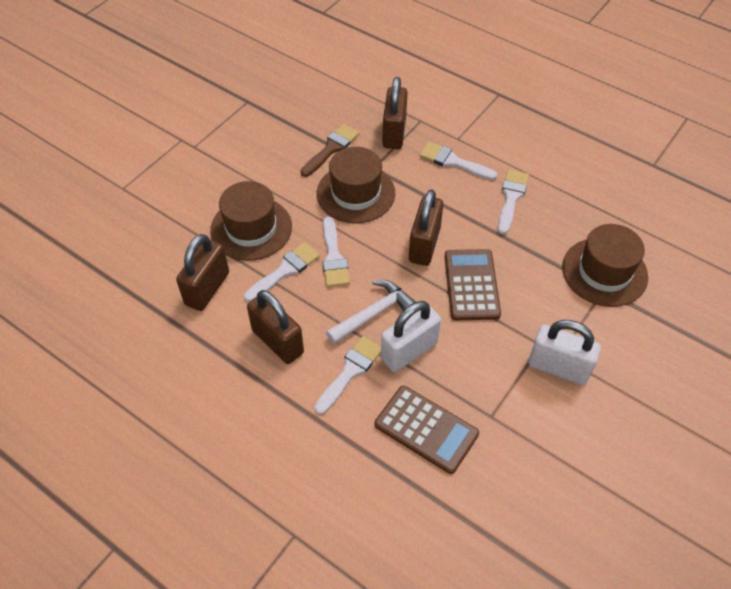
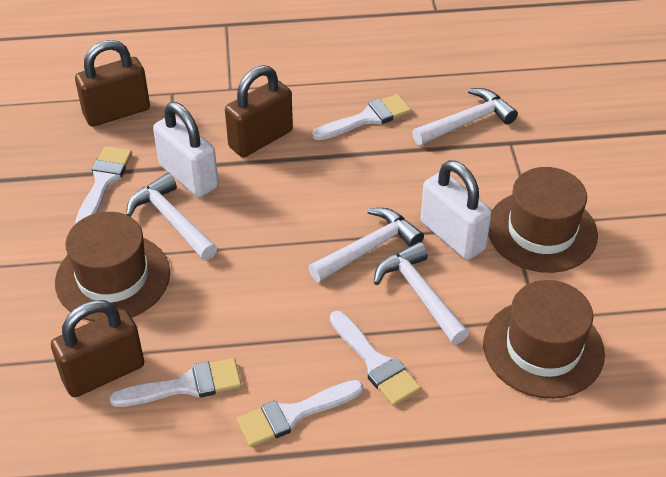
brown brush: 1 -> 0
brown calculator: 2 -> 0
brown padlock: 4 -> 3
white hammer: 1 -> 4

